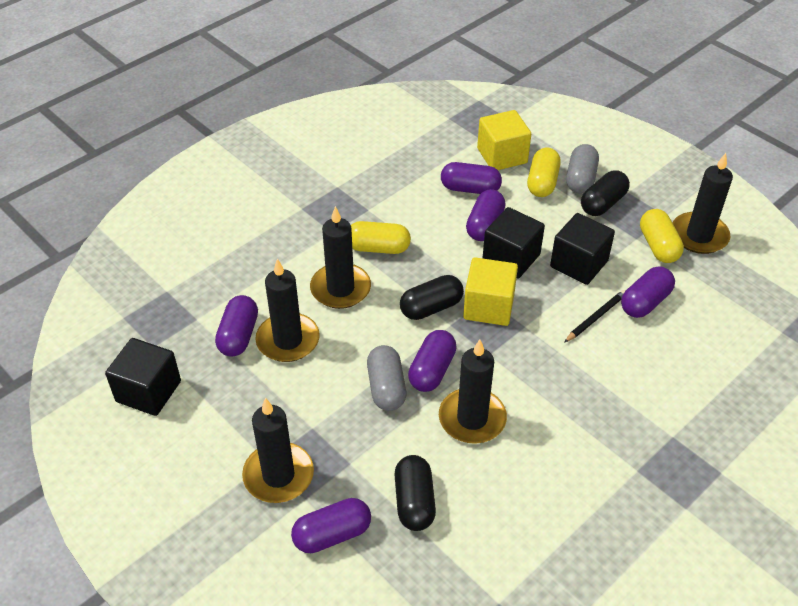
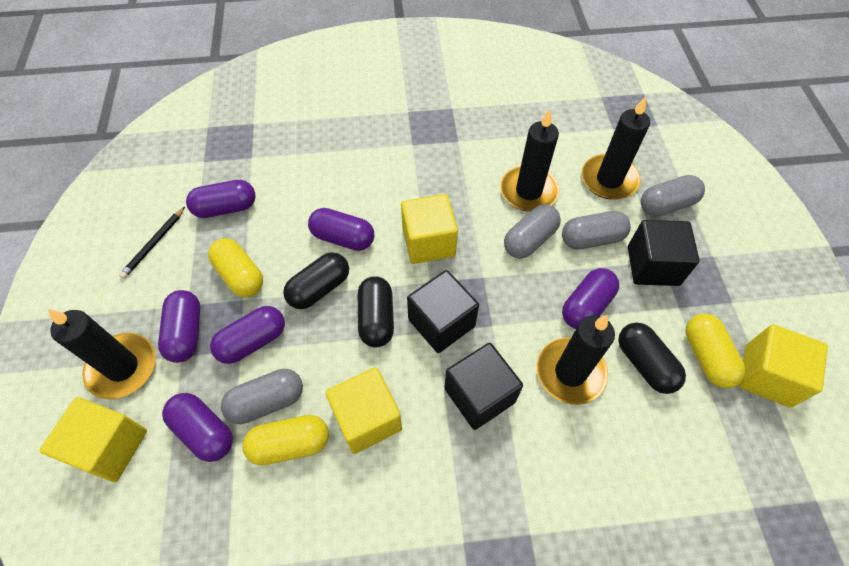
black candle: 5 -> 4
grey capsule: 2 -> 4
yellow cube: 2 -> 4

